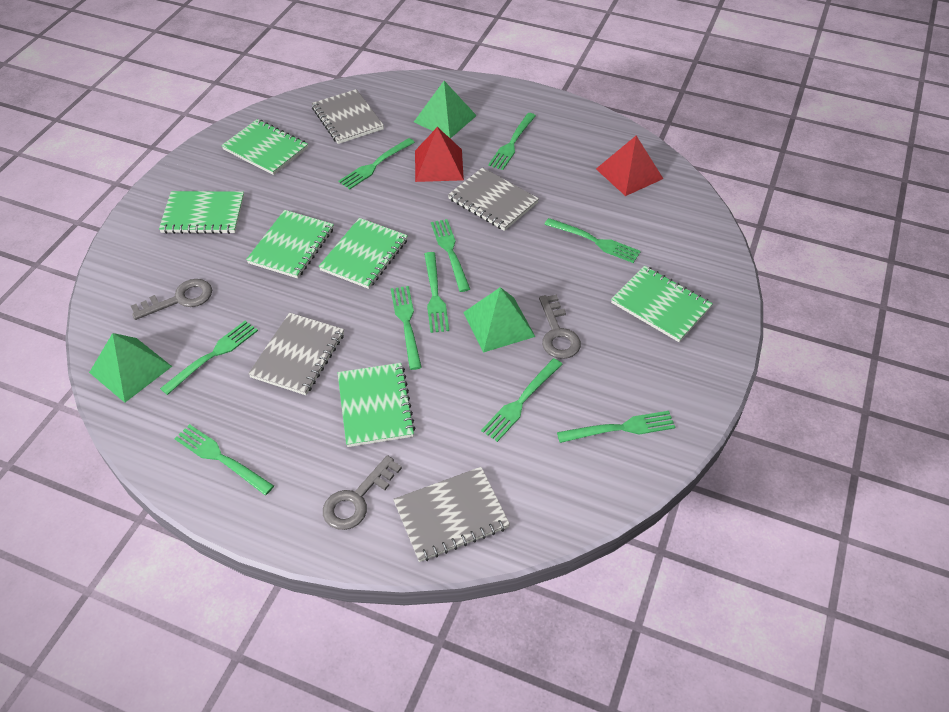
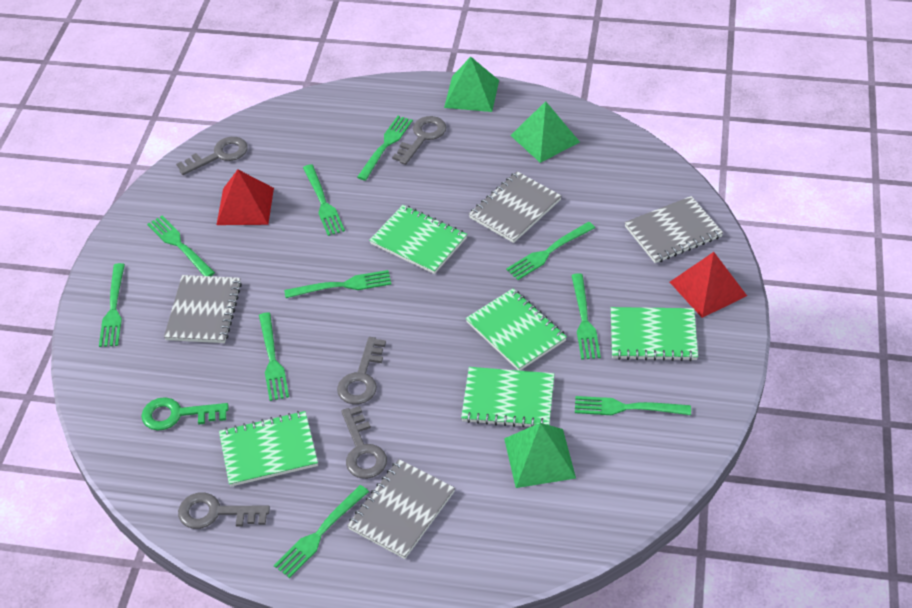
green key: 0 -> 1
green notebook: 6 -> 5
grey key: 3 -> 5

